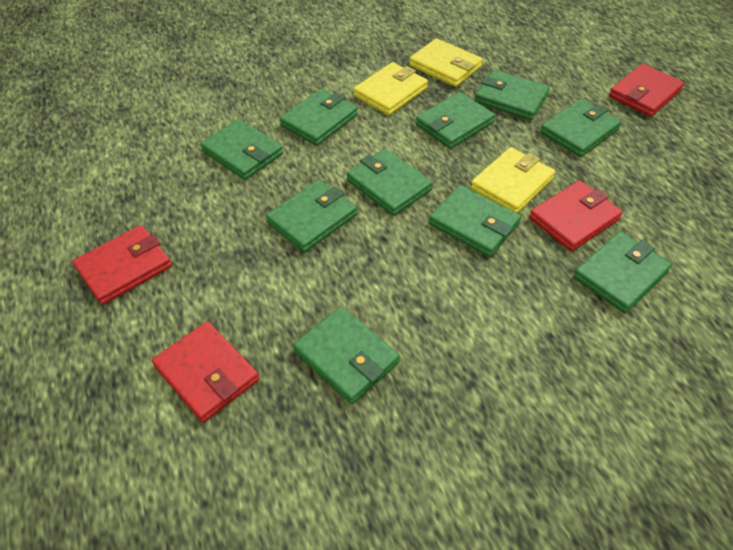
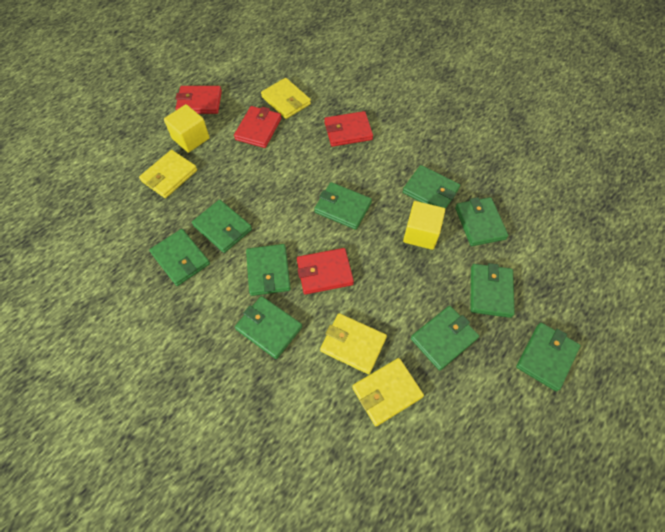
yellow cube: 0 -> 2
yellow wallet: 3 -> 4

